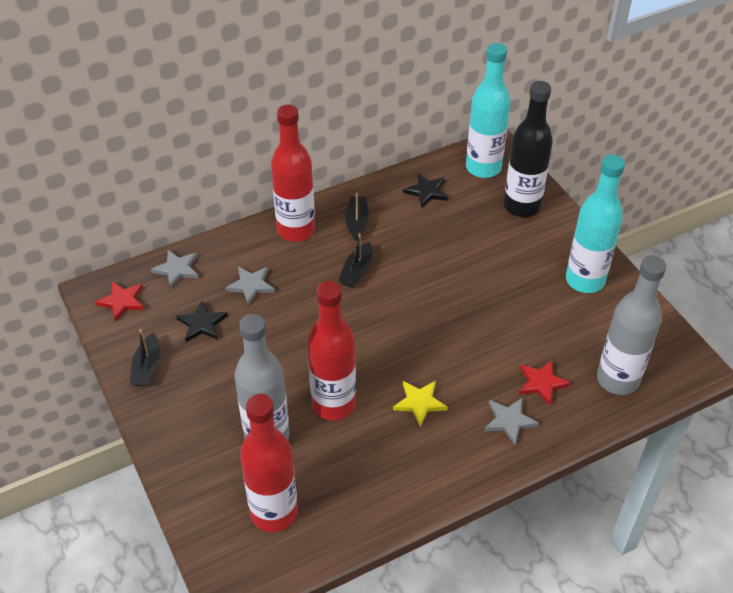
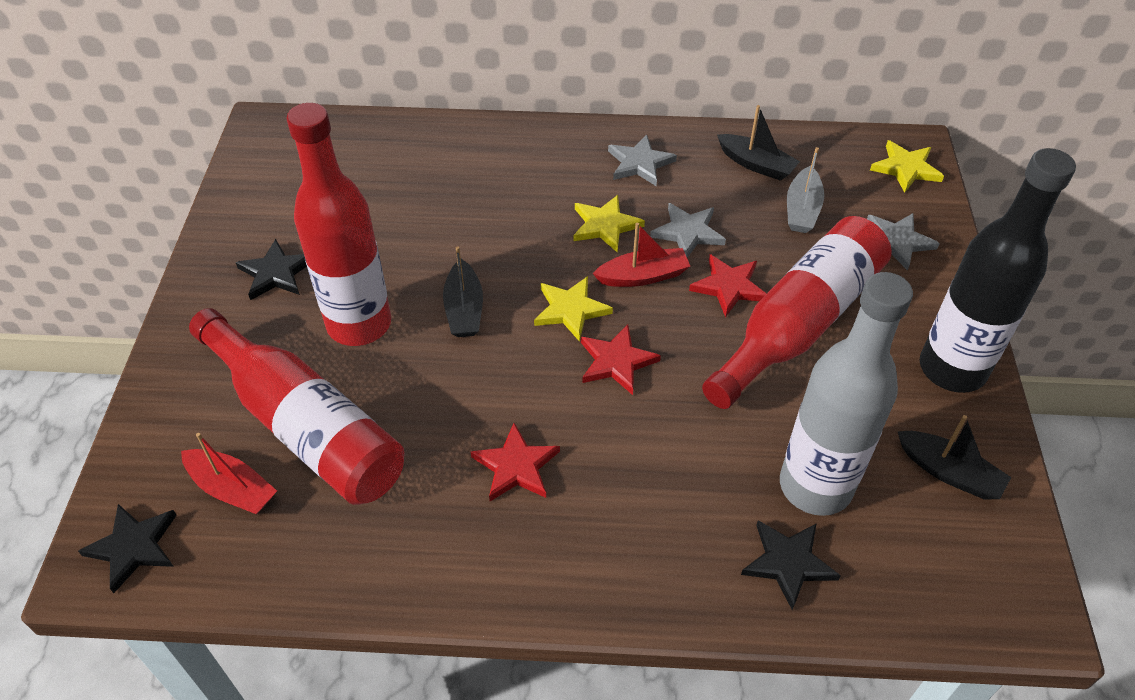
black star: 2 -> 3
grey boat: 0 -> 1
grey bottle: 2 -> 1
red boat: 0 -> 2
red star: 2 -> 3
turquoise bottle: 2 -> 0
yellow star: 1 -> 3

